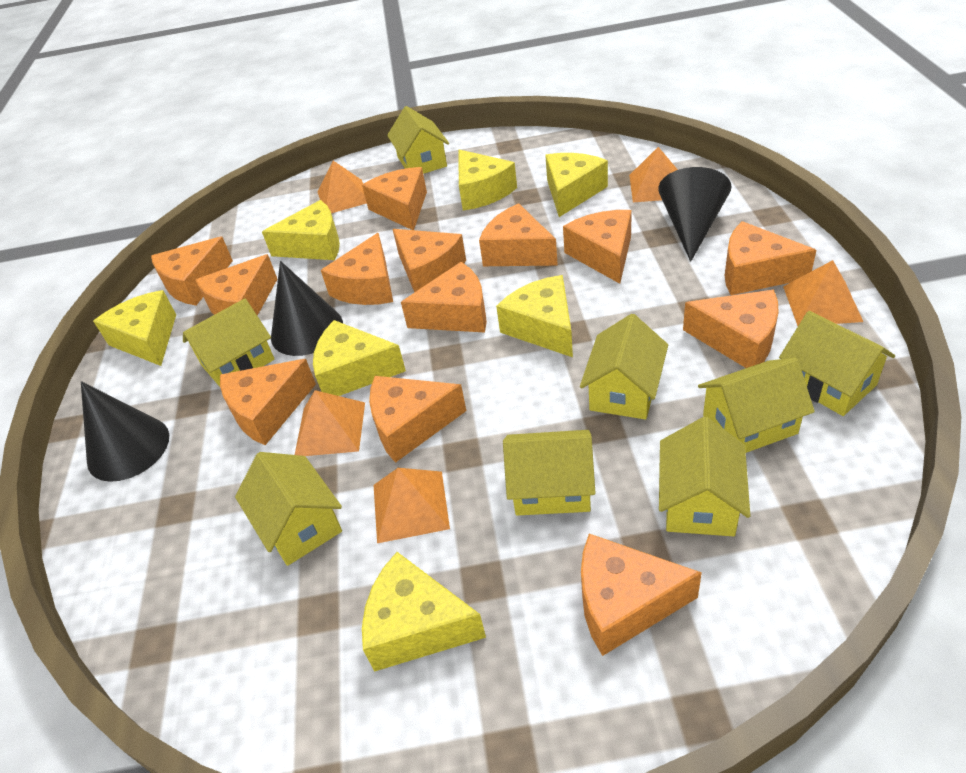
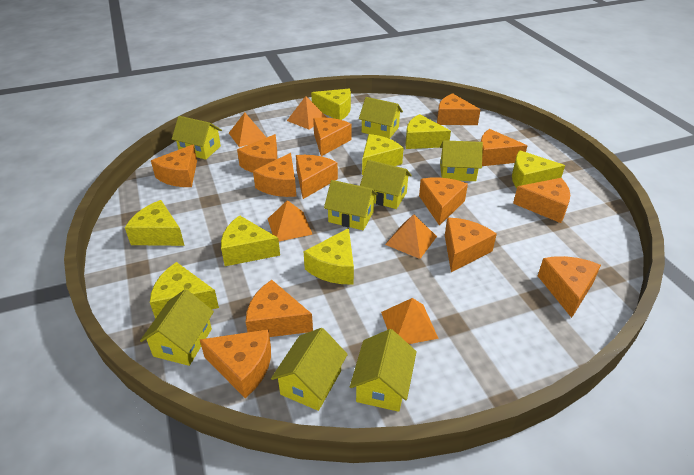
black cone: 3 -> 0
yellow cheese: 7 -> 8

